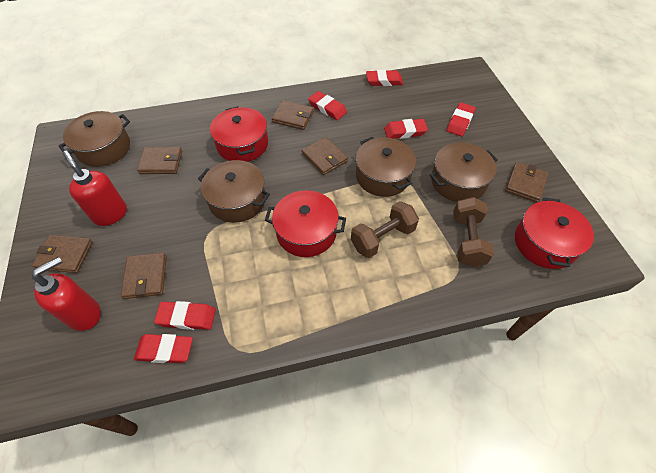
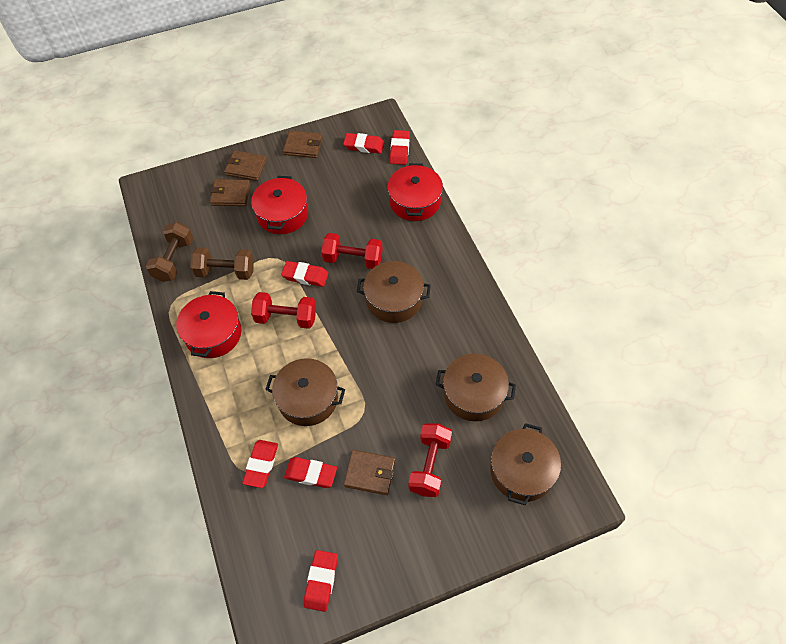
brown wallet: 6 -> 4
red dumbbell: 0 -> 3
red soap dispenser: 2 -> 0

